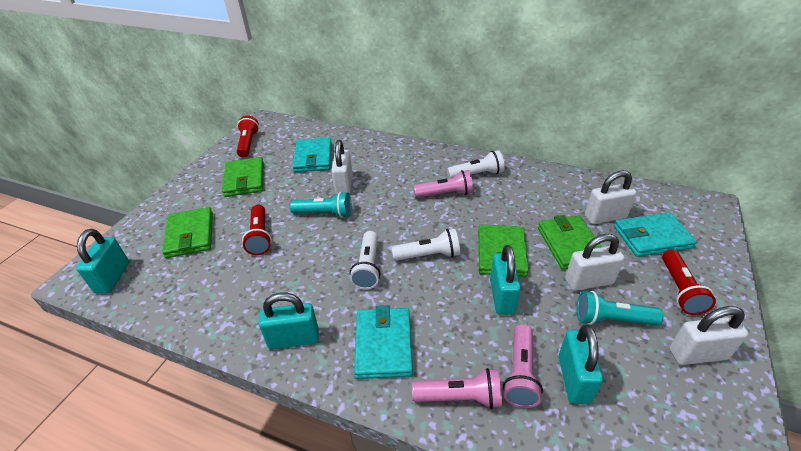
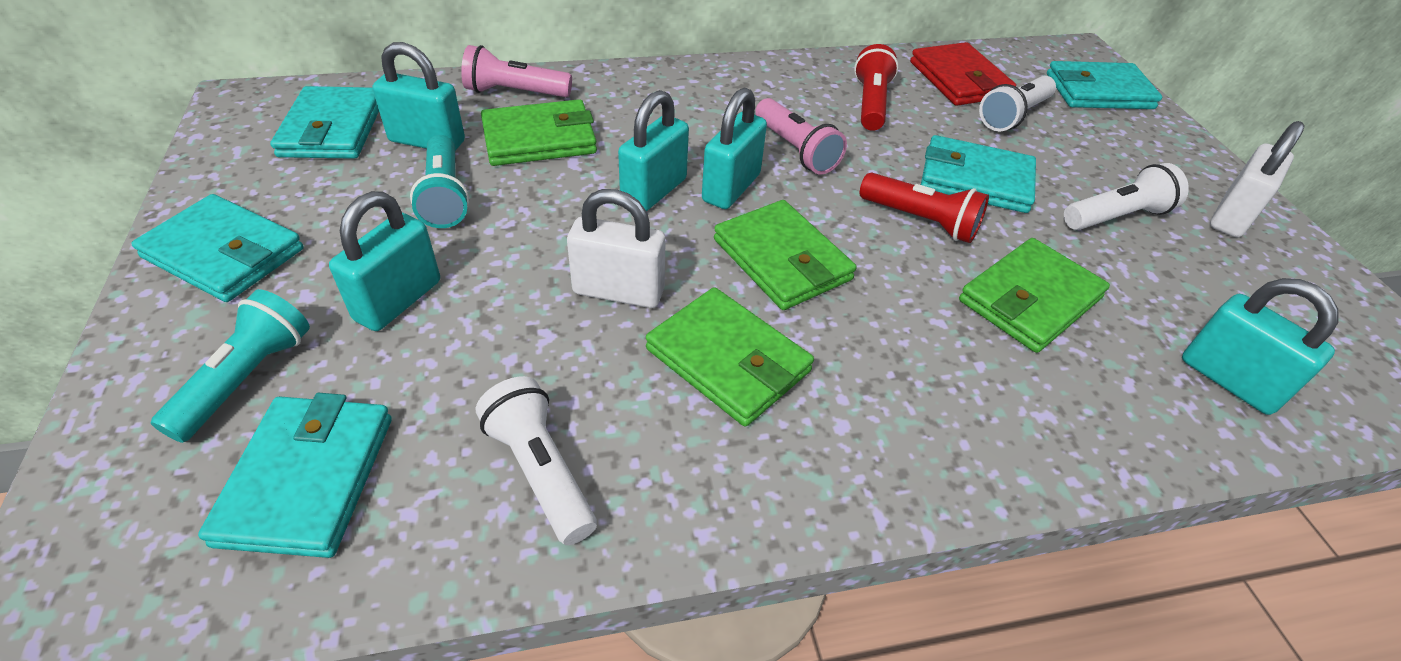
pink flashlight: 3 -> 2
red flashlight: 3 -> 2
red wallet: 0 -> 1
turquoise padlock: 4 -> 5
turquoise wallet: 3 -> 5
white padlock: 4 -> 2

